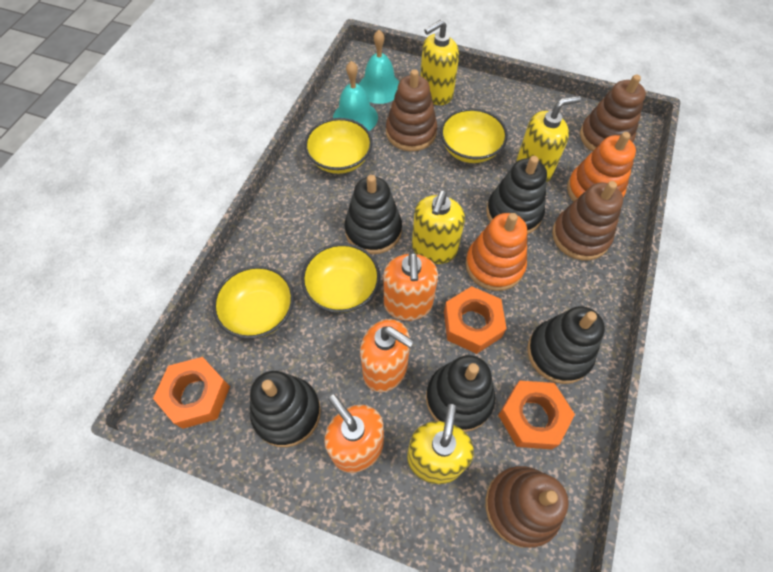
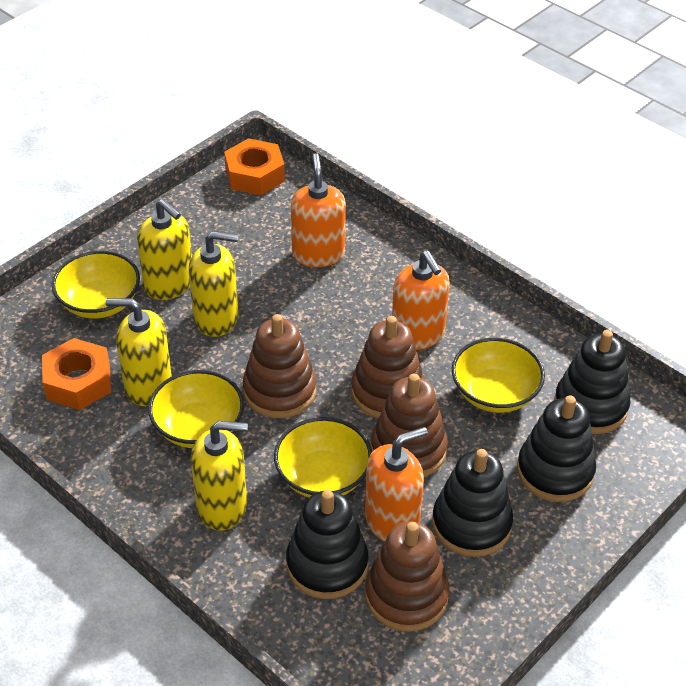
black stacking toy: 5 -> 4
orange nut: 3 -> 2
orange stacking toy: 2 -> 0
turquoise bell: 2 -> 0

